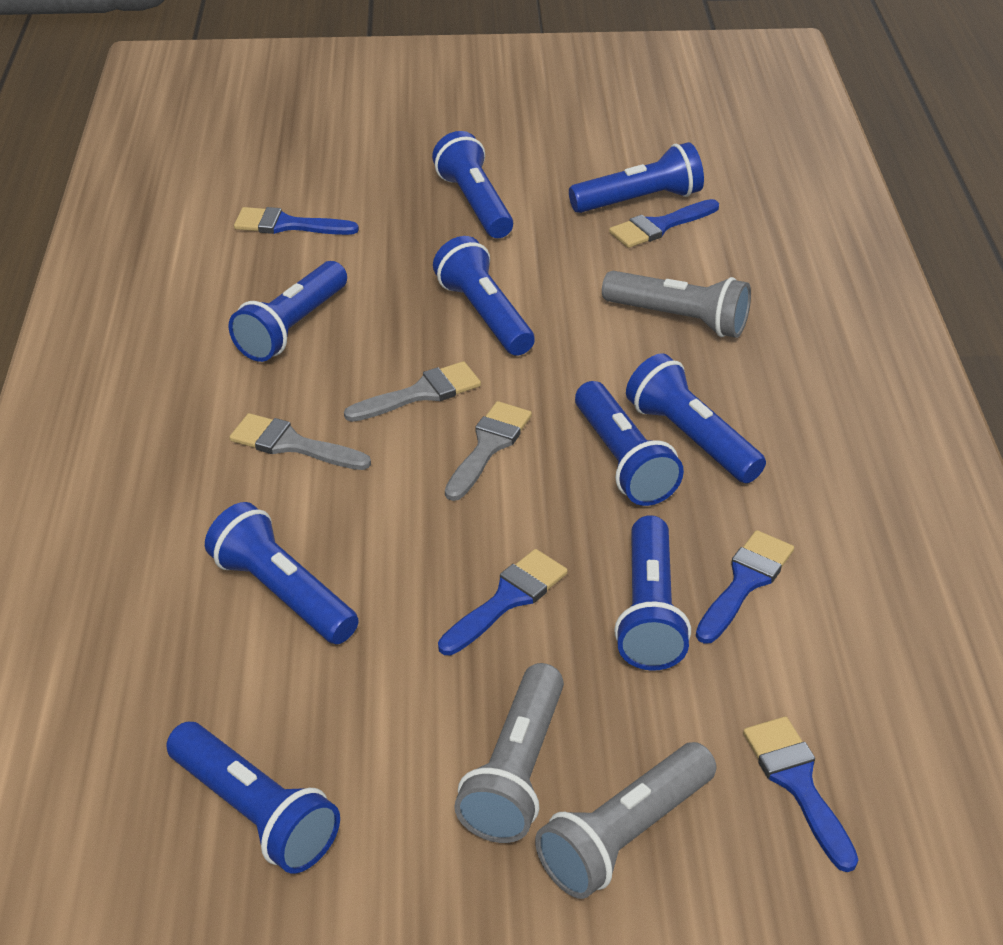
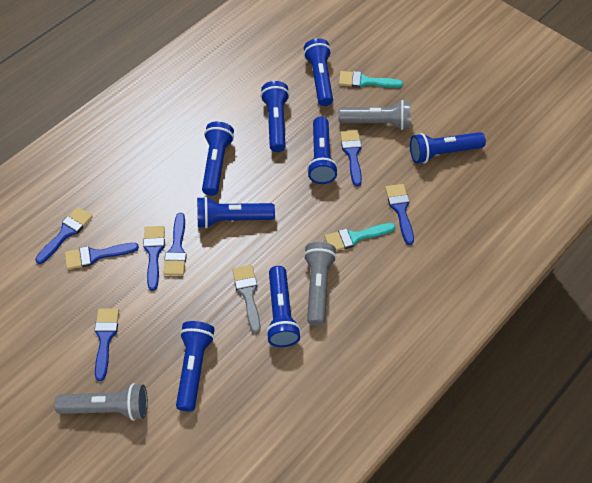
blue brush: 5 -> 7
blue flashlight: 9 -> 8
grey brush: 3 -> 1
turquoise brush: 0 -> 2

